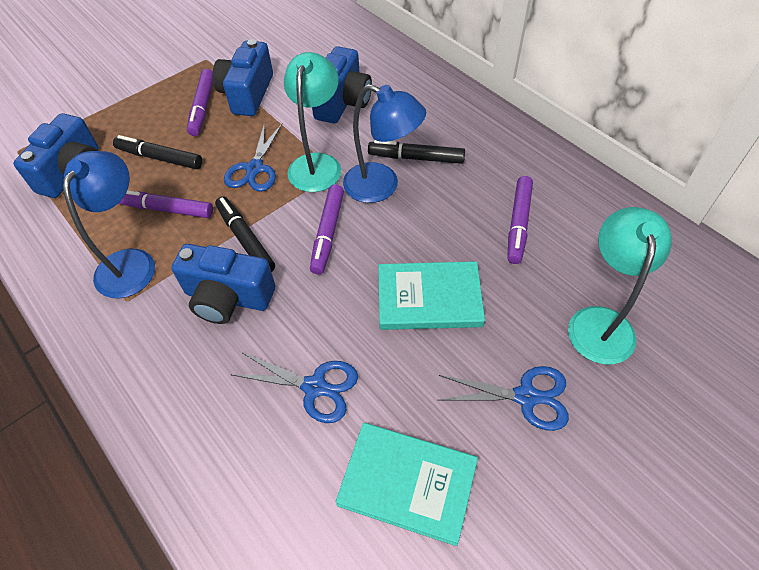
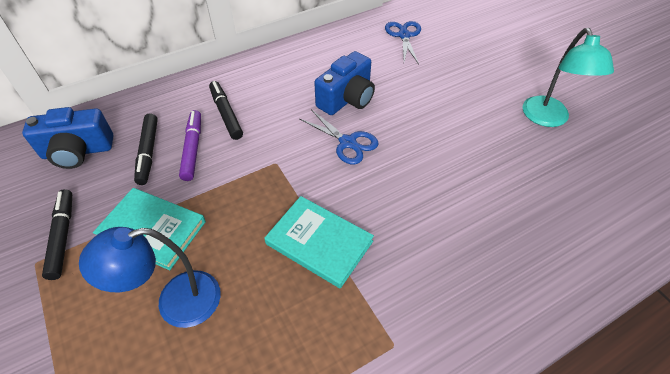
blue camera: 4 -> 2
blue lamp: 2 -> 1
blue scissors: 3 -> 2
purple marker: 4 -> 1
turquoise lamp: 2 -> 1

